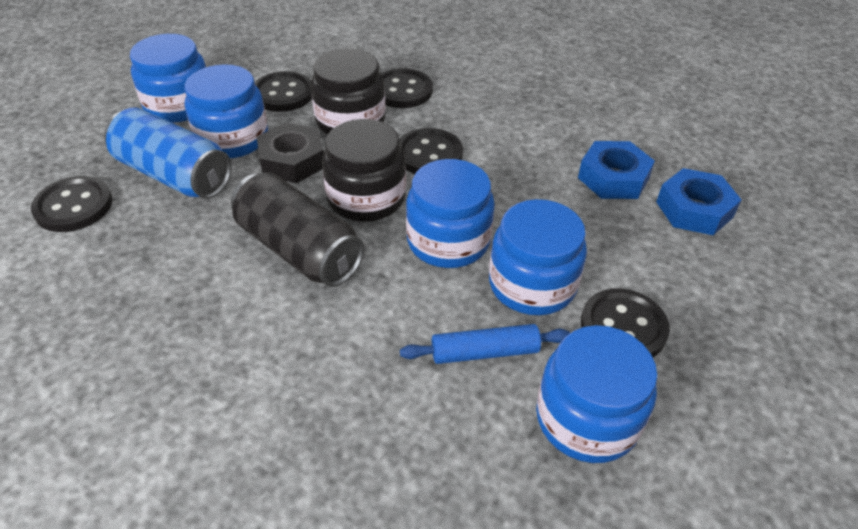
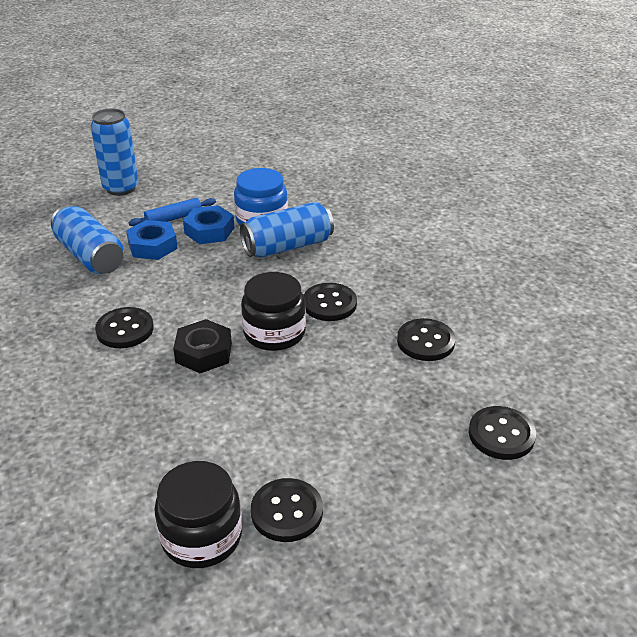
black can: 1 -> 0
blue can: 1 -> 3
blue jar: 5 -> 1

